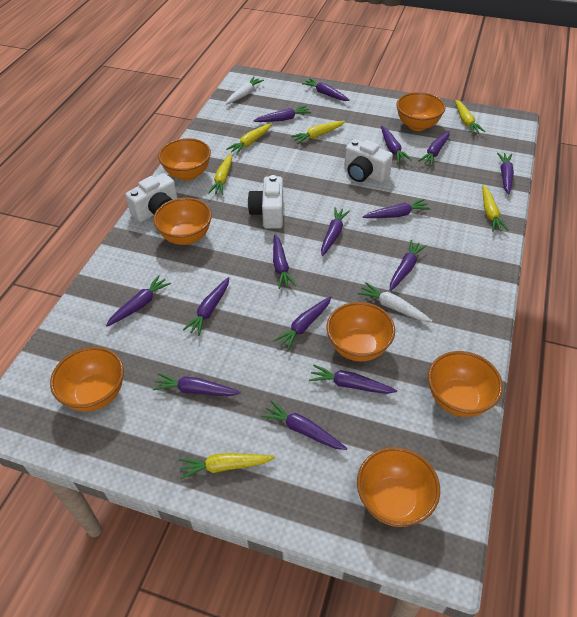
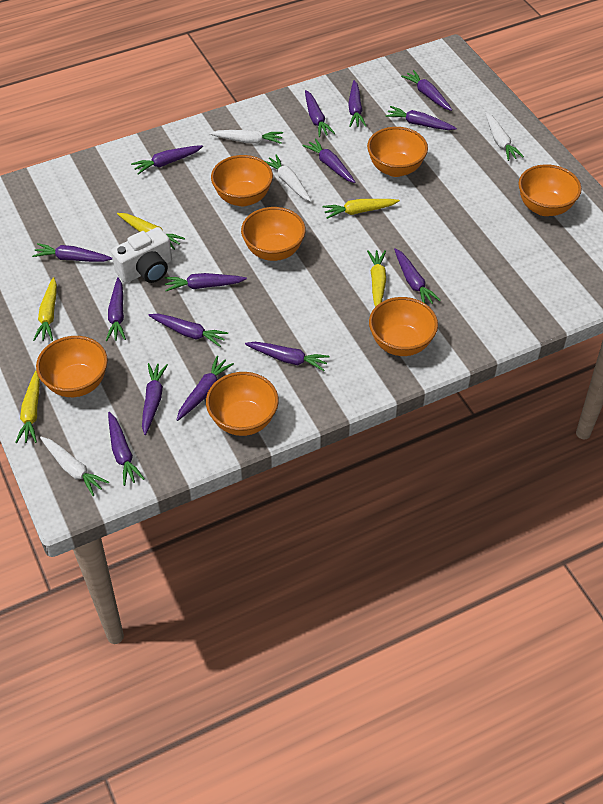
white camera: 3 -> 1
white carrot: 2 -> 4
yellow carrot: 6 -> 5

